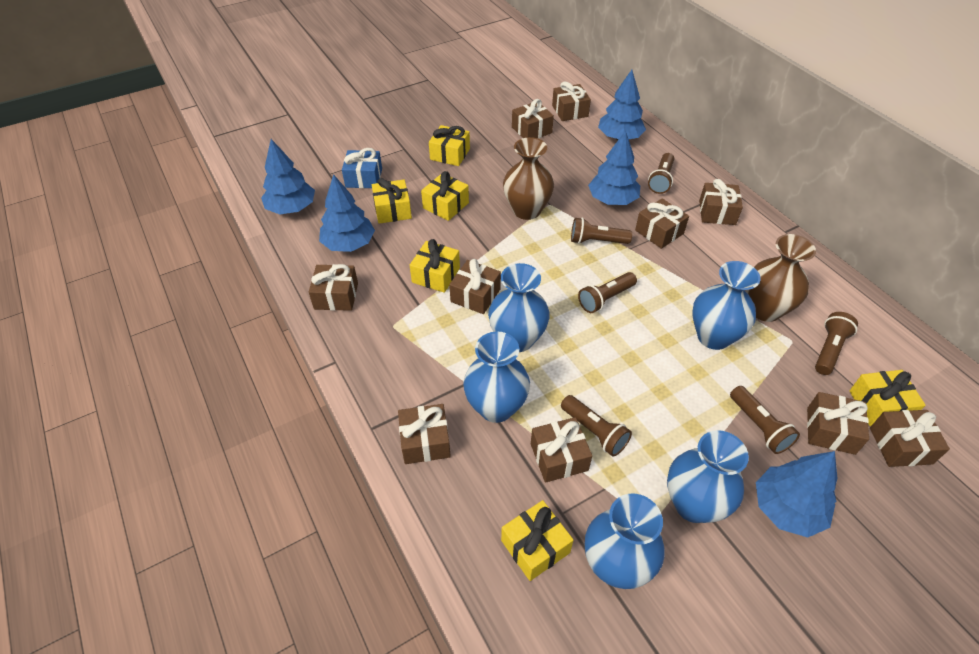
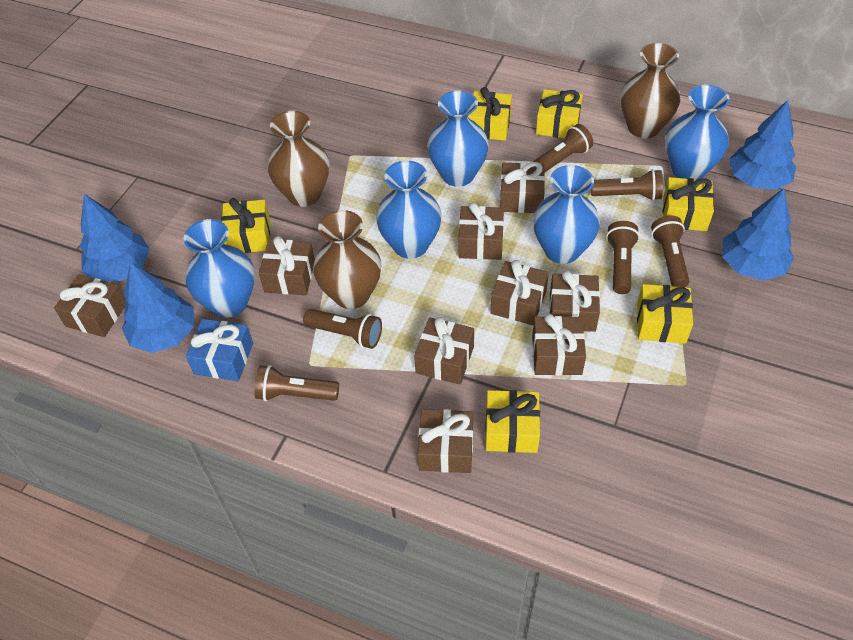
blue tree: 5 -> 4
brown gift: 10 -> 9
brown vase: 2 -> 3

